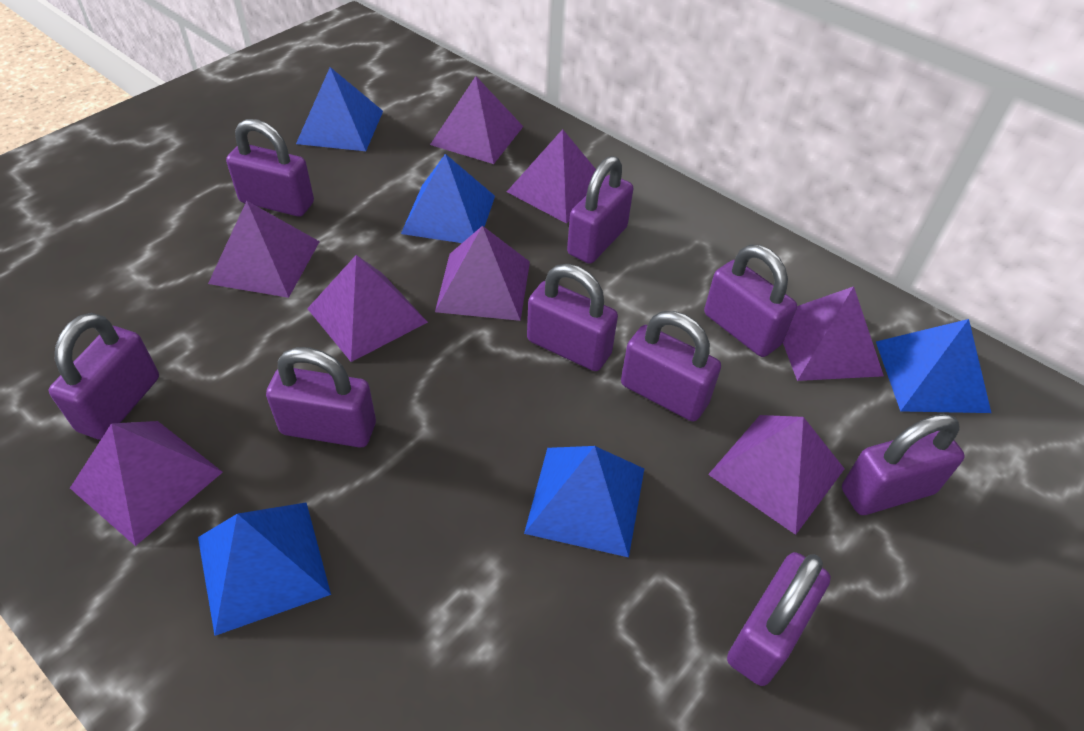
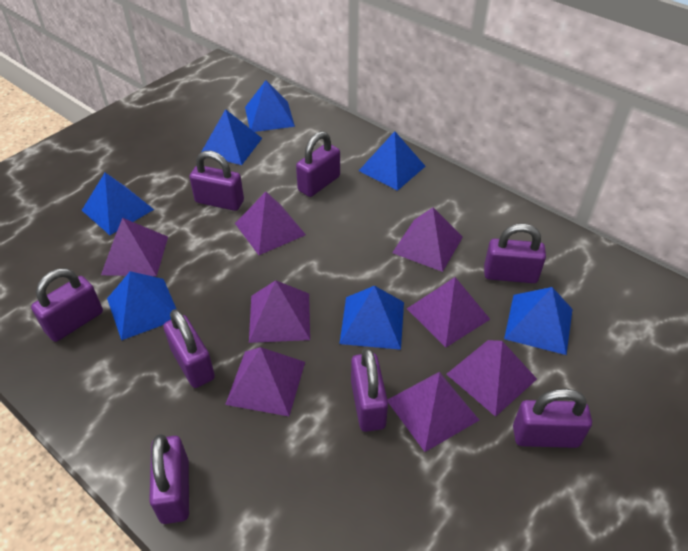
blue pyramid: 5 -> 7
purple padlock: 9 -> 8

